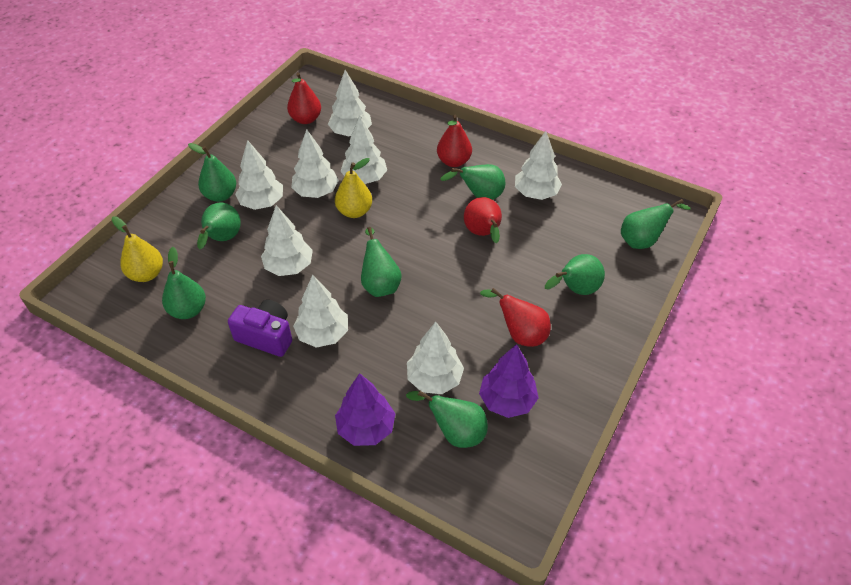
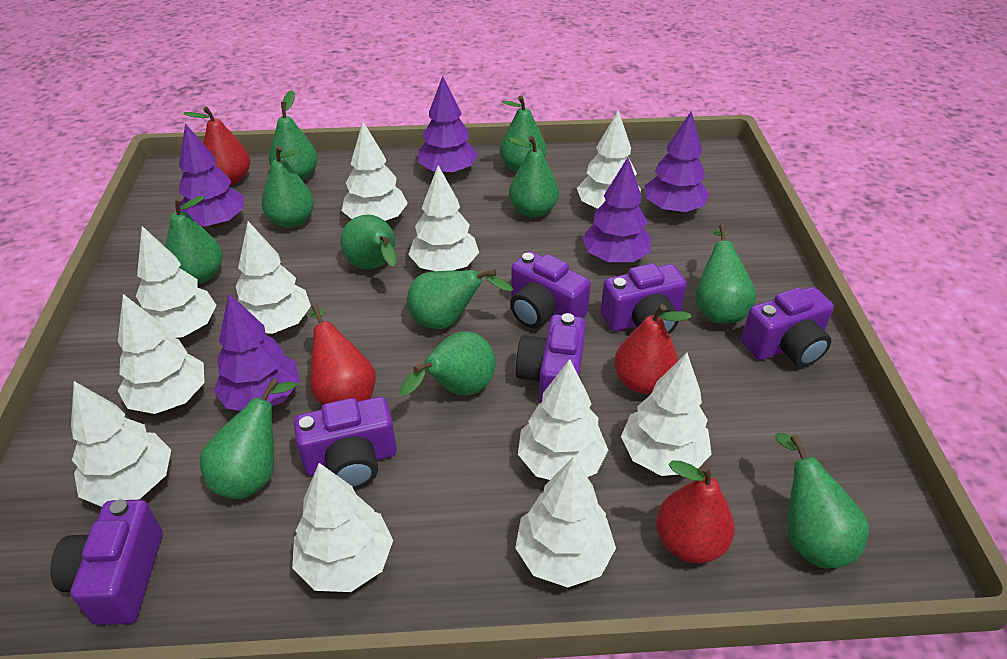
green pear: 8 -> 11
purple camera: 1 -> 6
purple tree: 2 -> 5
white tree: 8 -> 11
yellow pear: 2 -> 0

